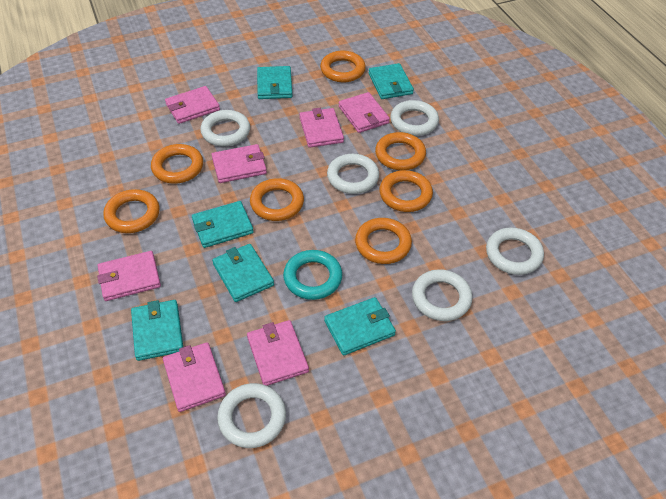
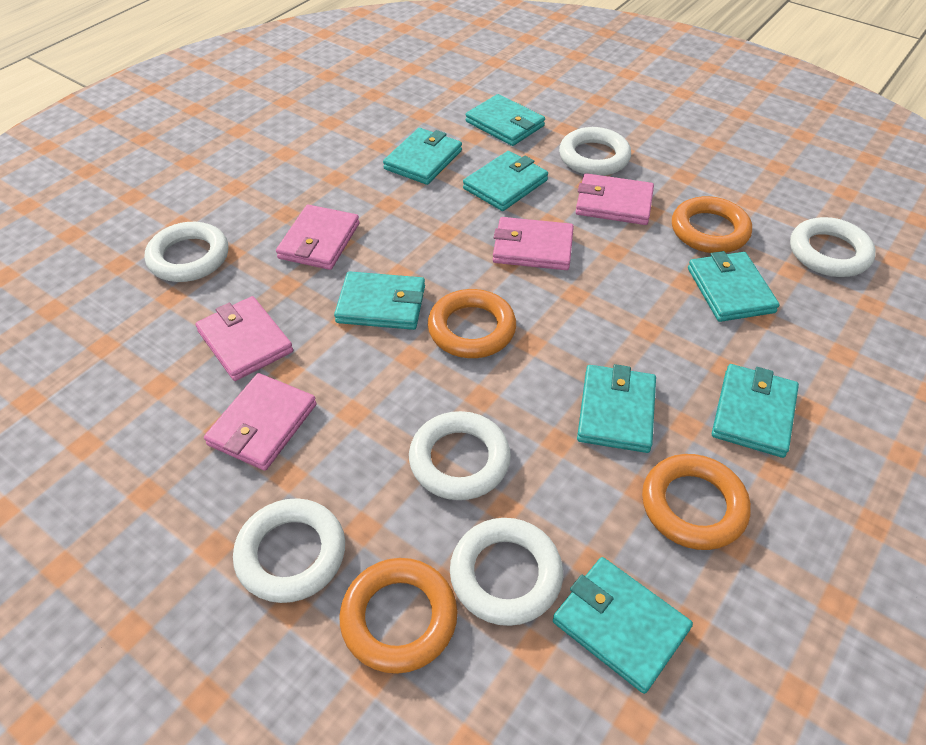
orange ring: 7 -> 4
pink wallet: 7 -> 5
turquoise ring: 1 -> 0
turquoise wallet: 6 -> 8

